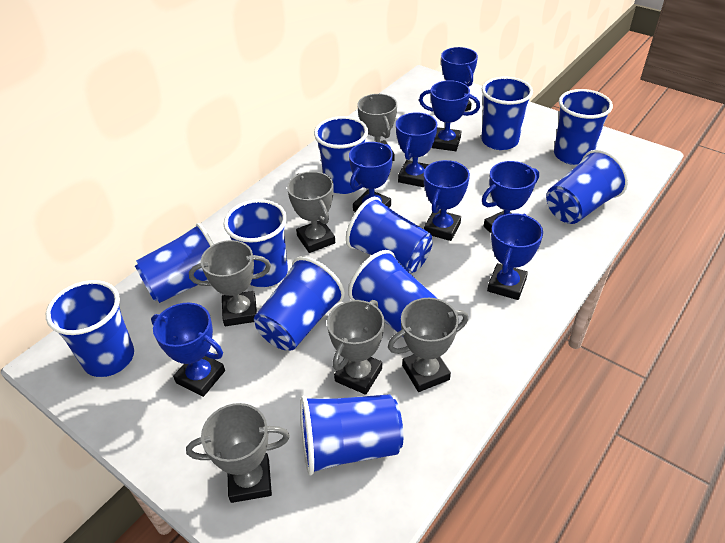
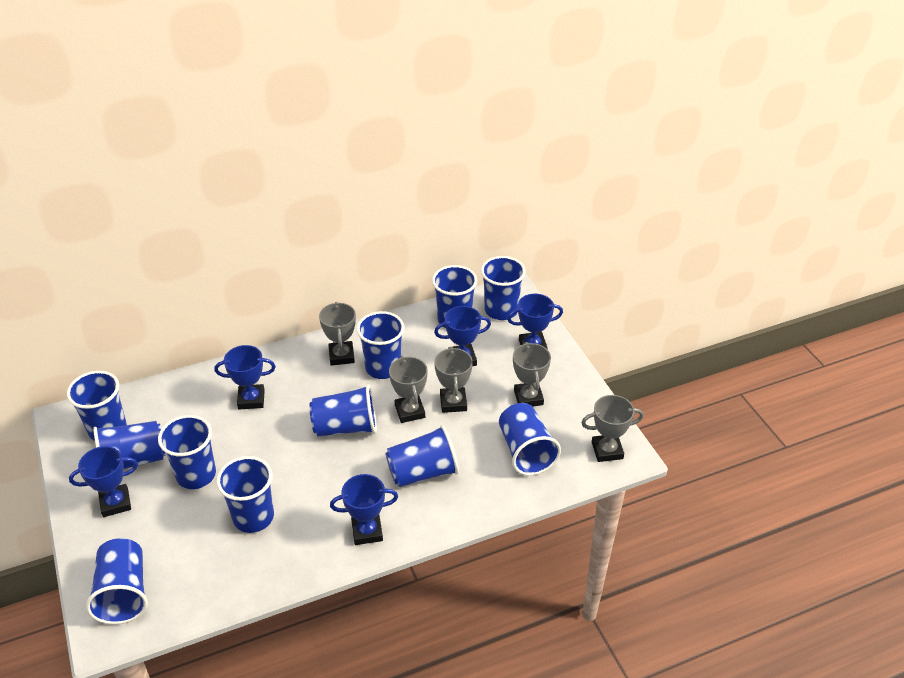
blue trophy: 8 -> 5
grey trophy: 6 -> 5

